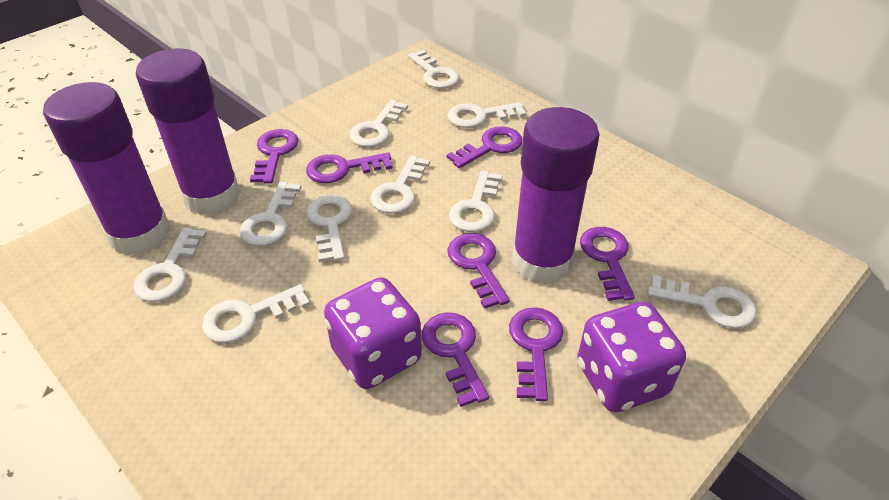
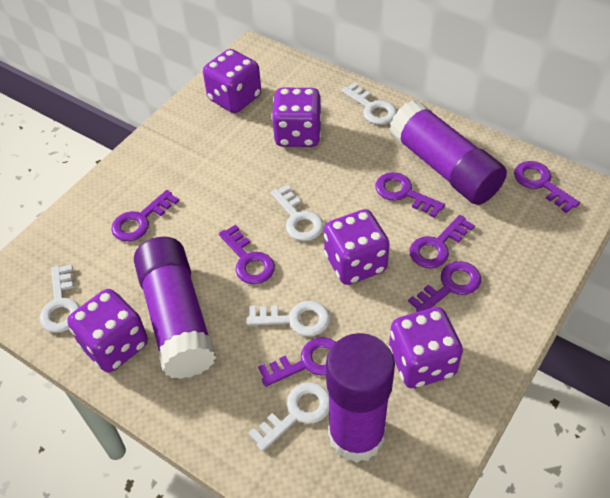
purple dice: 2 -> 5
white key: 10 -> 5

